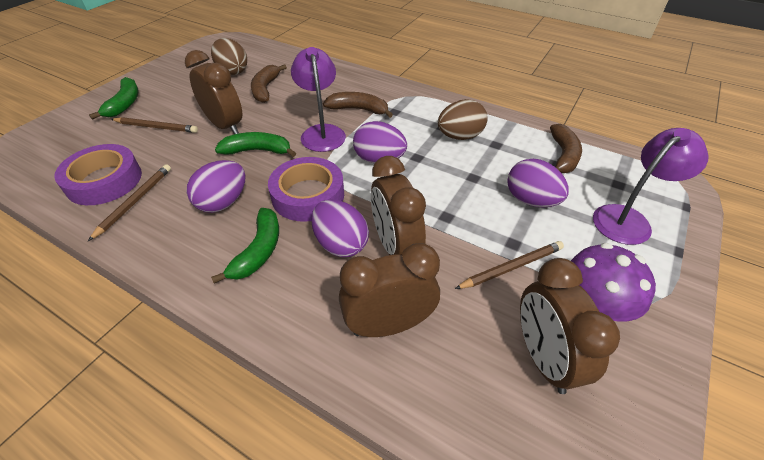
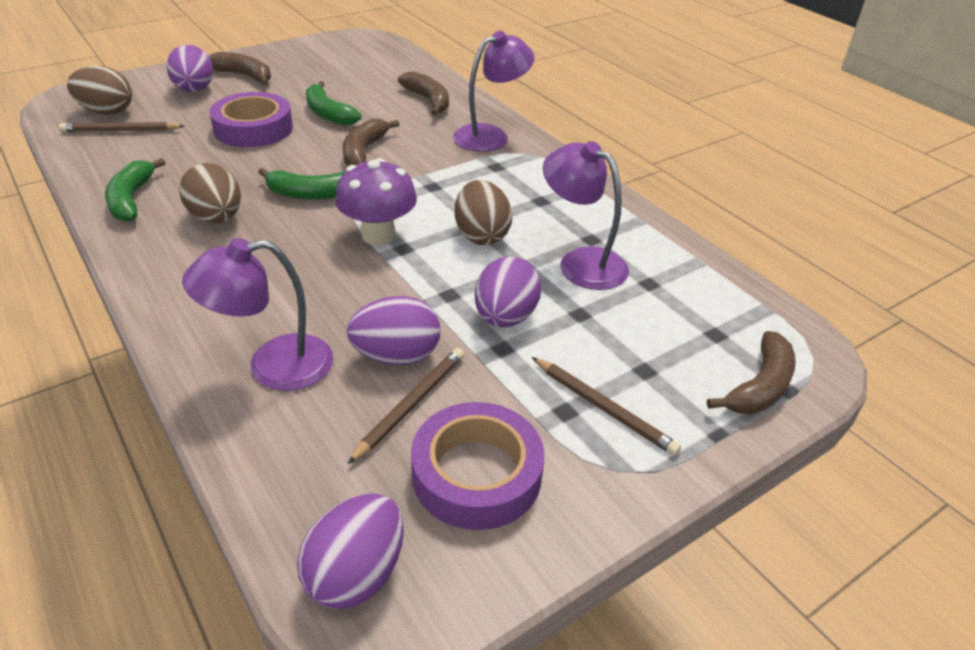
brown banana: 3 -> 4
brown clock: 4 -> 0
brown egg: 2 -> 3
purple lamp: 2 -> 3

